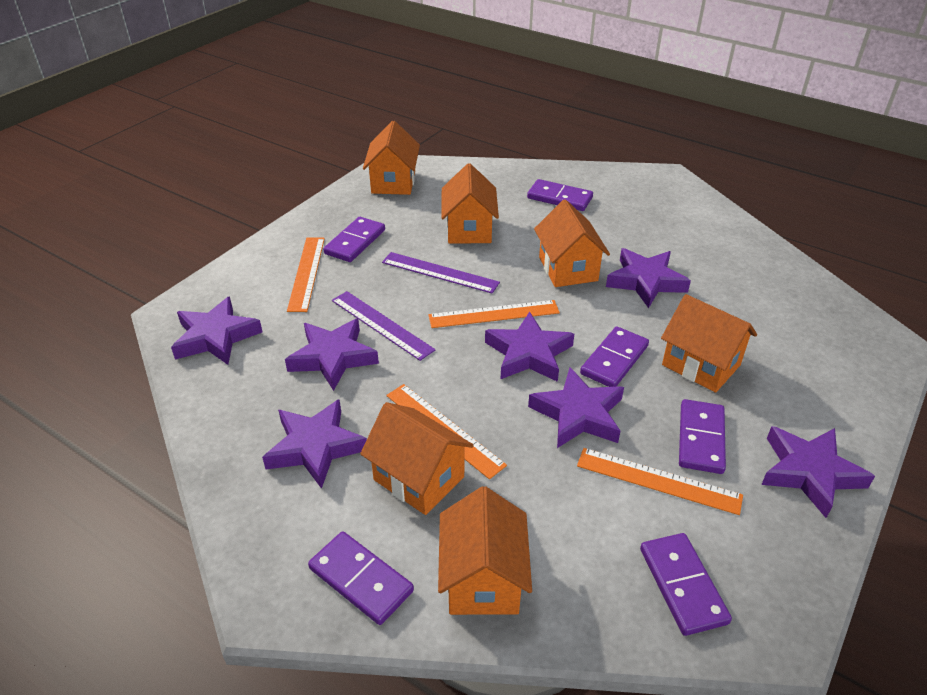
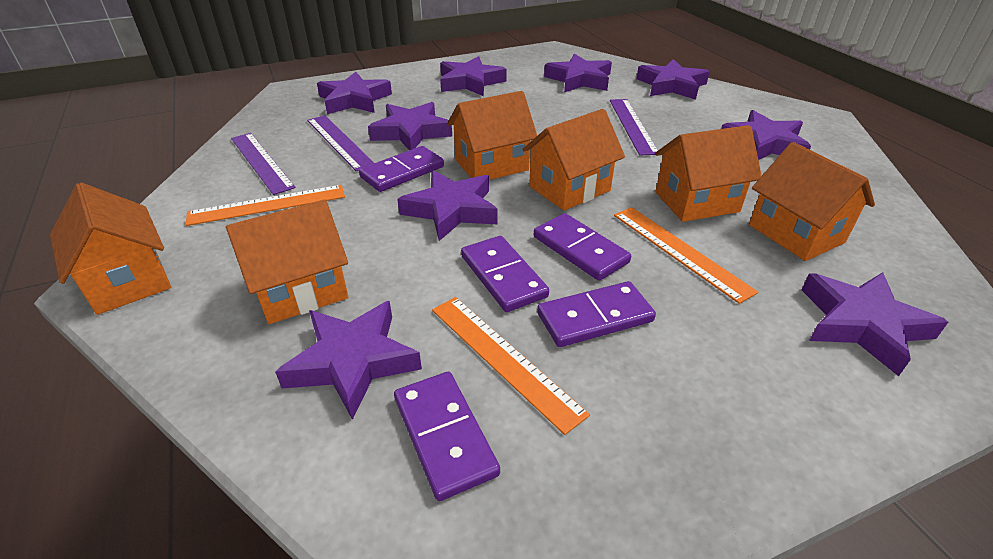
orange ruler: 4 -> 3
purple domino: 6 -> 5
purple ruler: 2 -> 3
purple star: 7 -> 9

